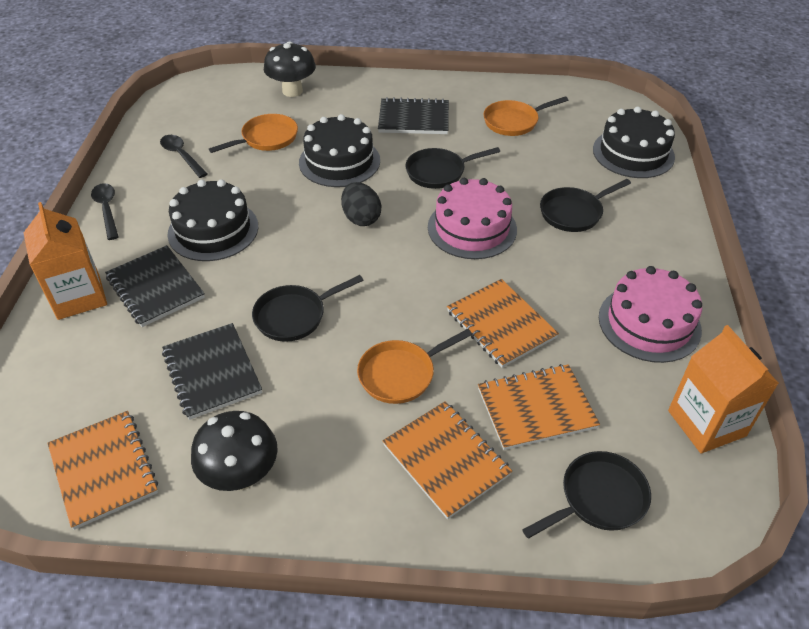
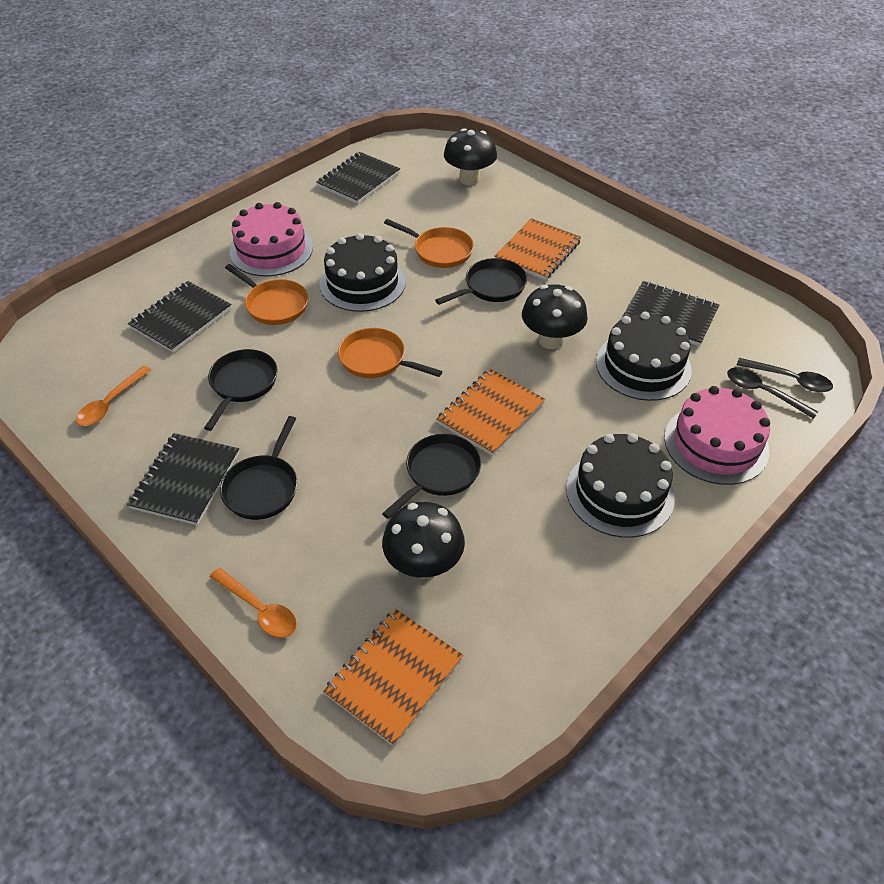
black egg: 1 -> 0
black mushroom: 2 -> 3
black notebook: 3 -> 4
orange carton: 2 -> 0
orange notebook: 4 -> 3
orange spoon: 0 -> 2

